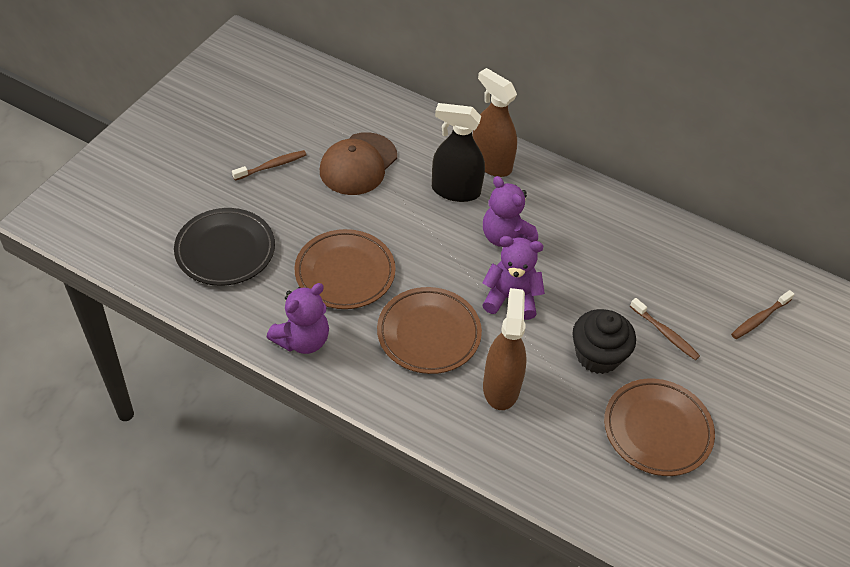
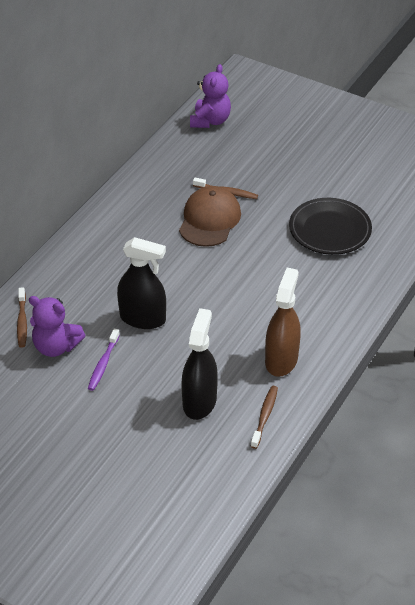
black cupcake: 1 -> 0
black spray bottle: 1 -> 2
brown plate: 3 -> 0
brown spray bottle: 2 -> 1
purple teddy bear: 3 -> 2
purple toothbrush: 0 -> 1

